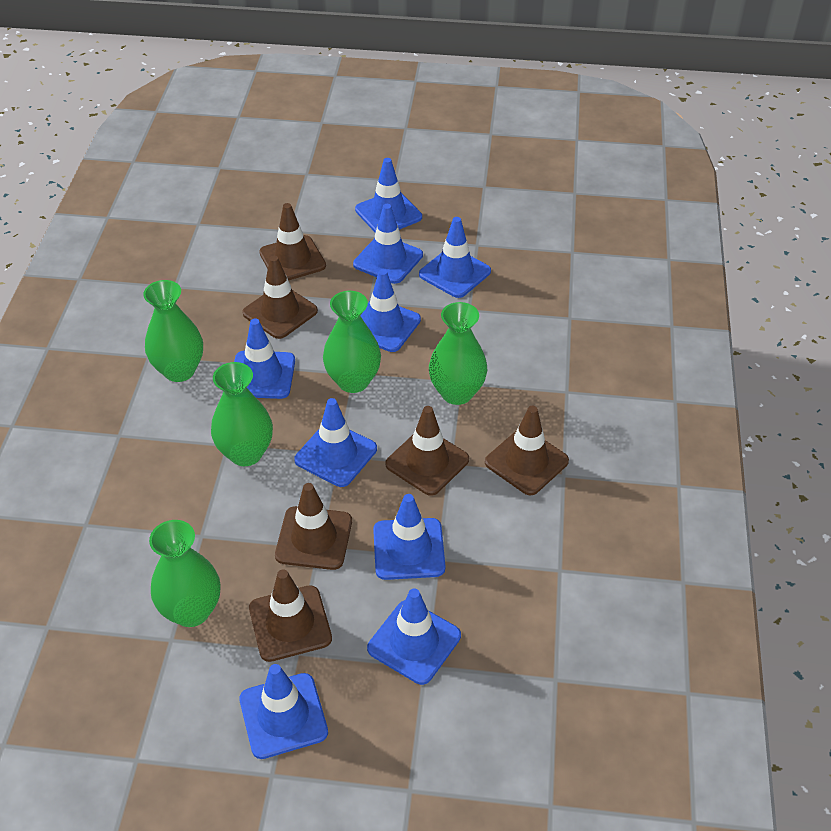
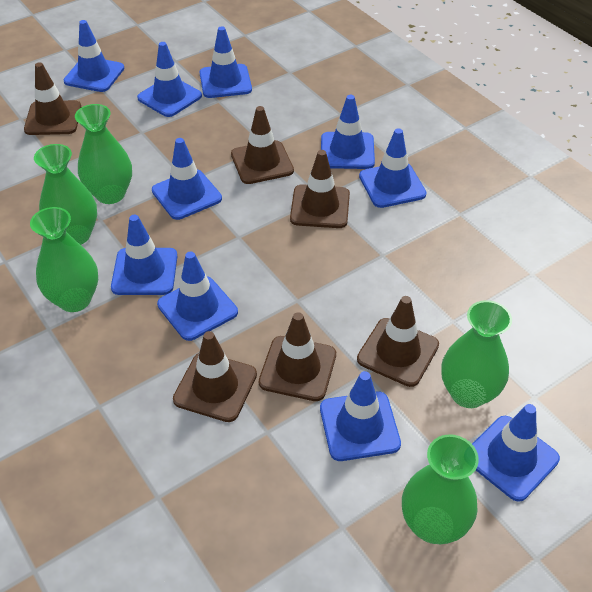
blue traffic cone: 9 -> 10

